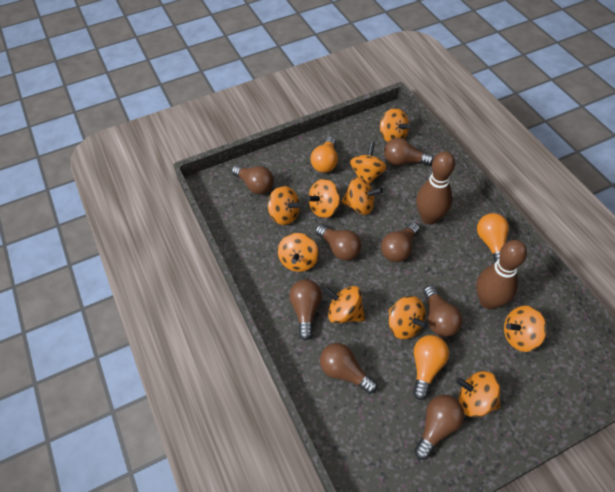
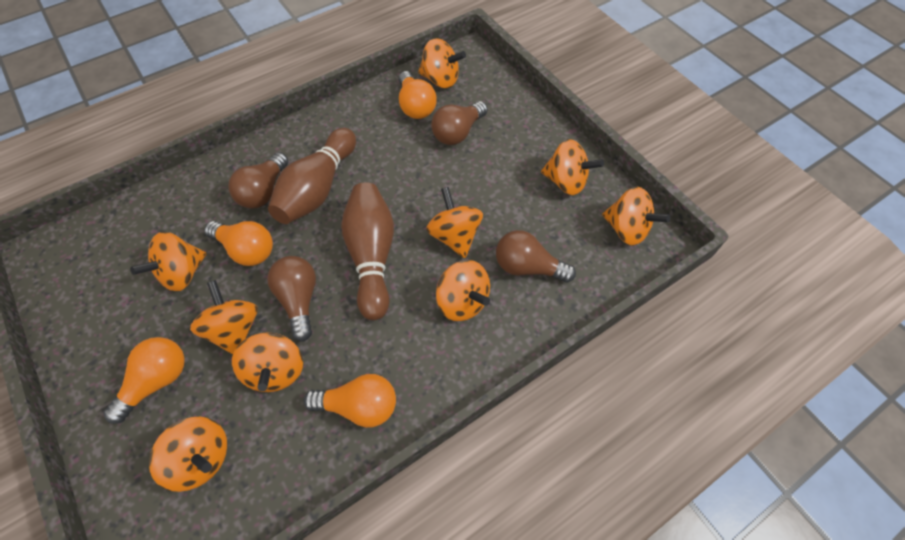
brown light bulb: 8 -> 4
orange light bulb: 3 -> 4
orange spinning top: 10 -> 9

